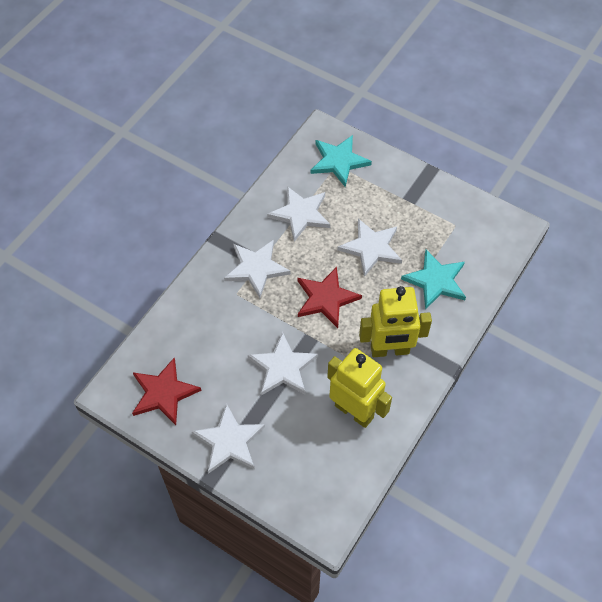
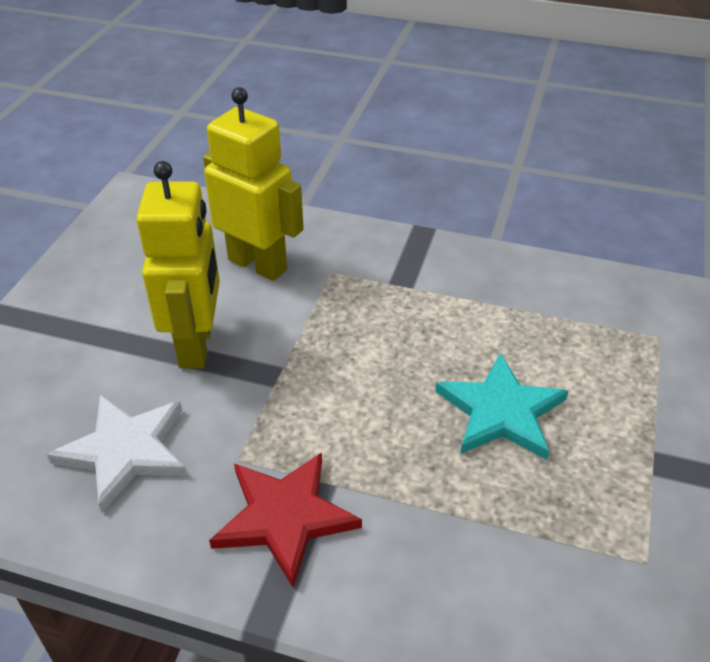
red star: 2 -> 1
turquoise star: 2 -> 1
white star: 5 -> 1

